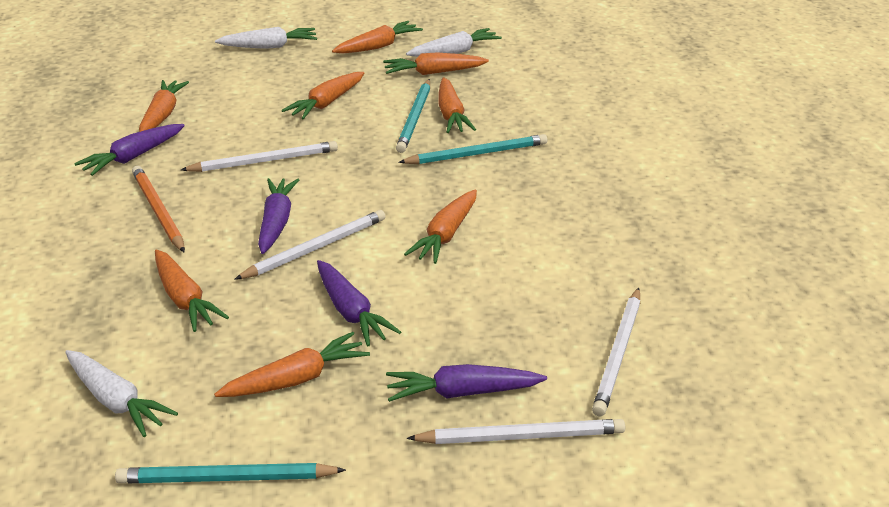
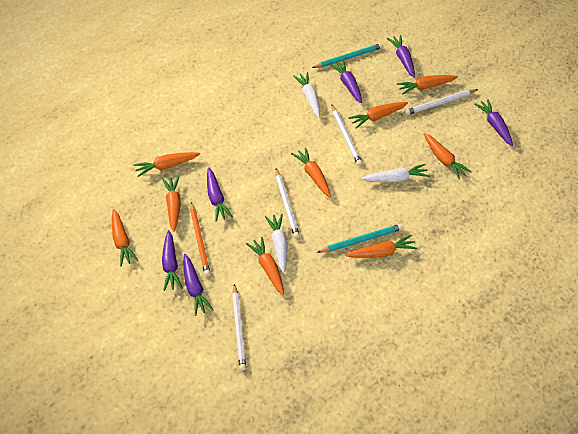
orange carrot: 8 -> 9
purple carrot: 4 -> 6
turquoise pencil: 3 -> 2

